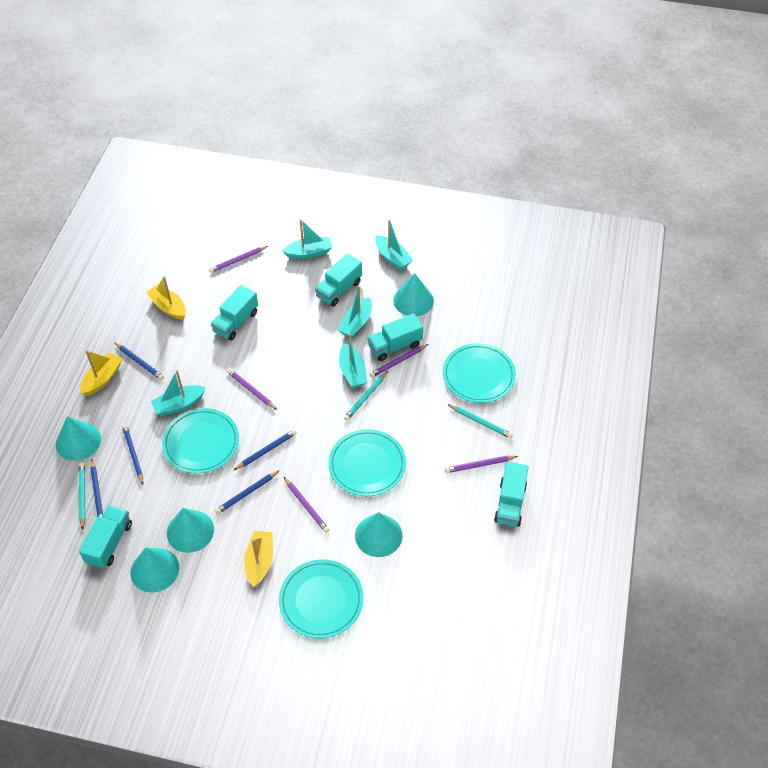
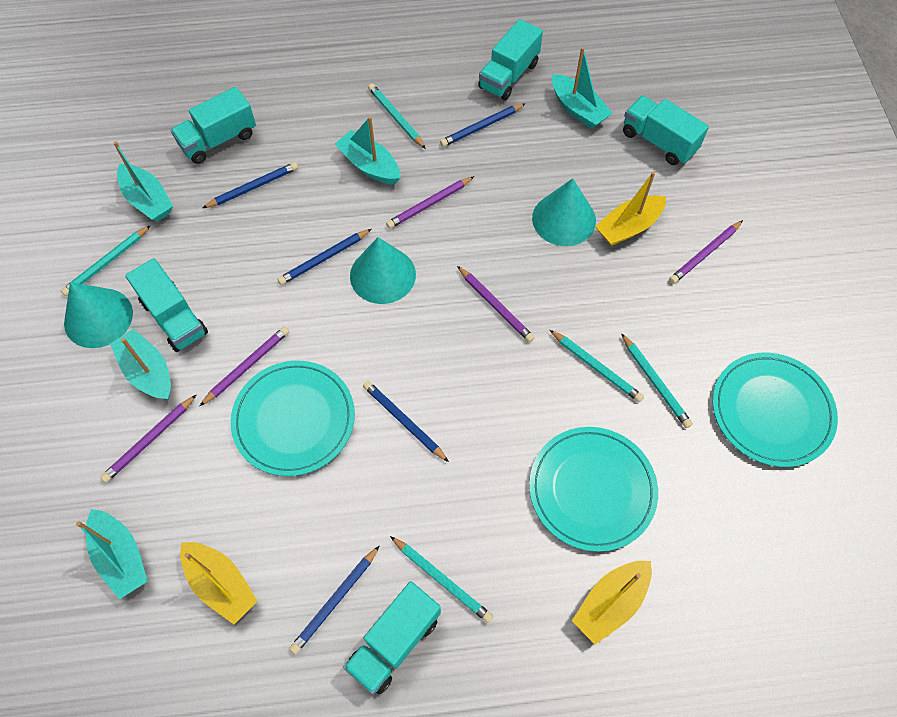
turquoise cone: 5 -> 3
turquoise pencil: 3 -> 5
turquoise plate: 4 -> 3

